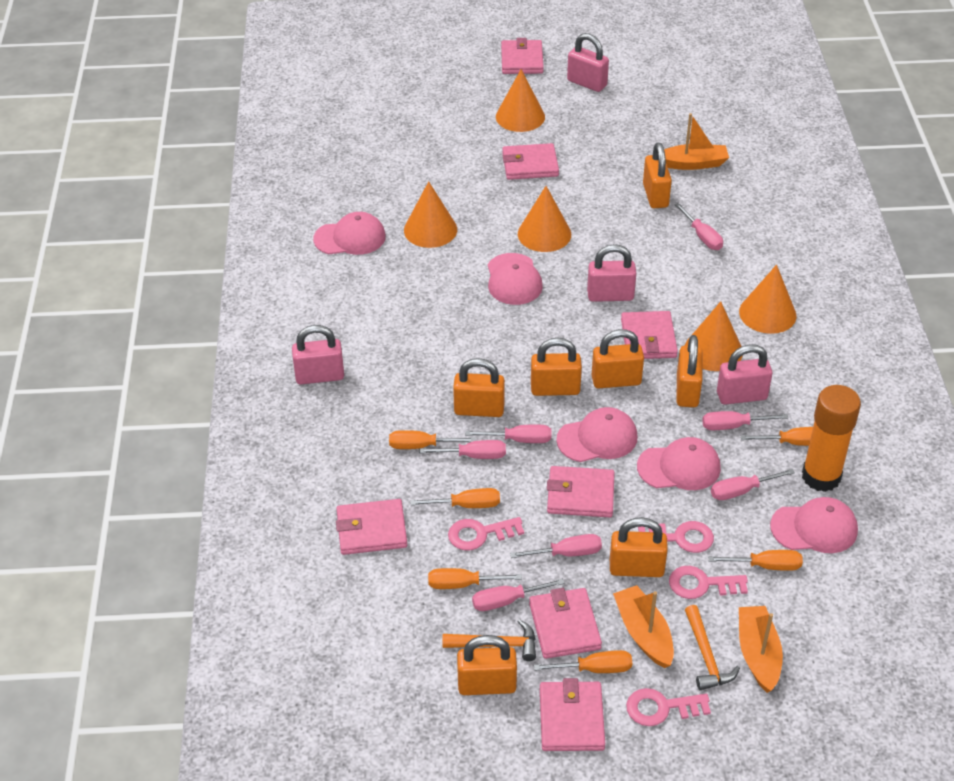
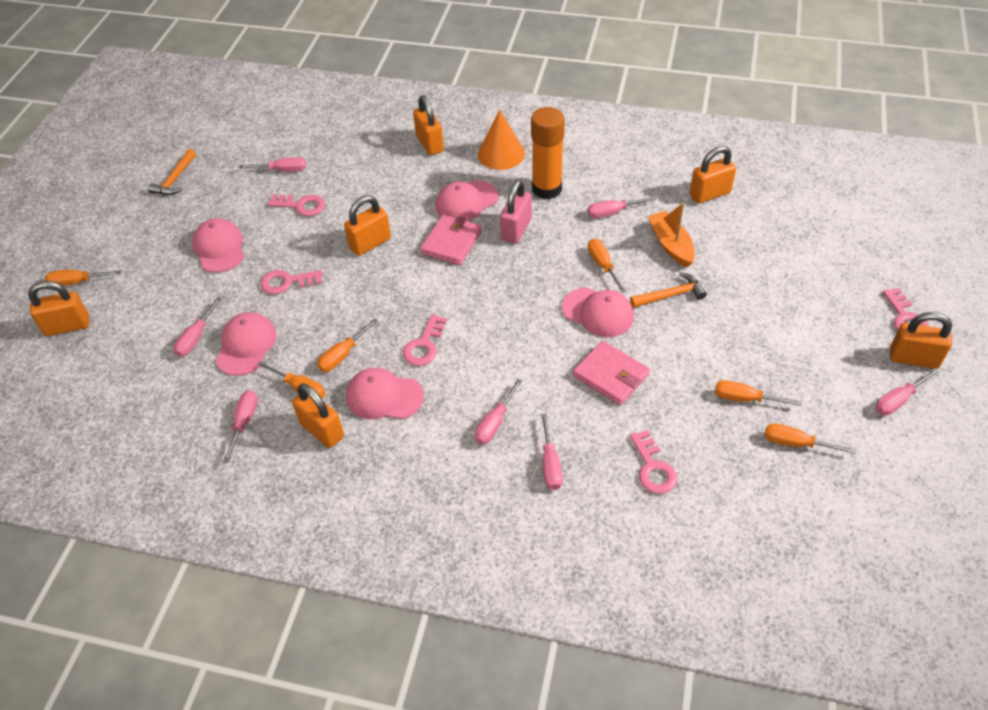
orange boat: 3 -> 1
orange cone: 5 -> 1
orange padlock: 7 -> 6
pink key: 4 -> 5
pink padlock: 4 -> 1
pink wallet: 7 -> 2

